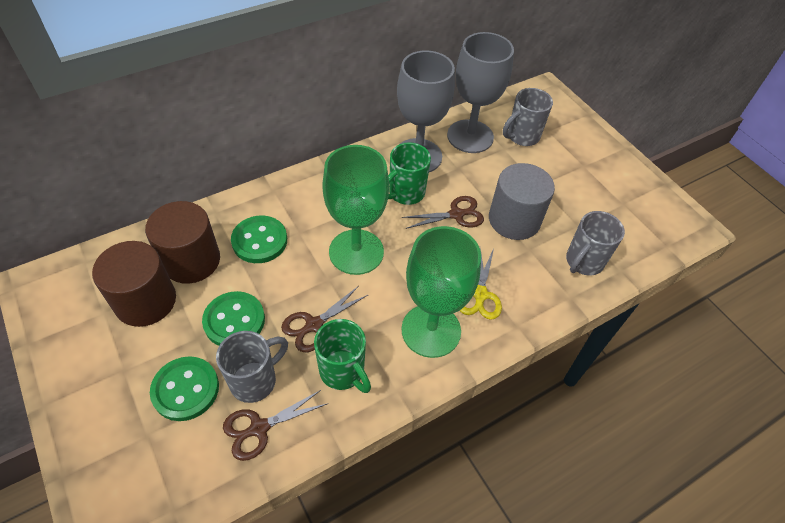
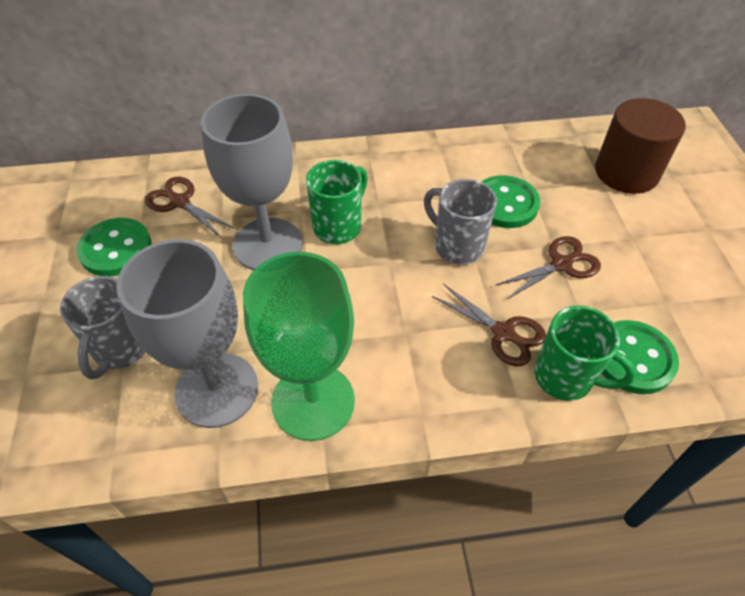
brown cylinder: 2 -> 1
green goblet: 2 -> 1
grey cylinder: 1 -> 0
grey mug: 3 -> 2
yellow scissors: 1 -> 0

